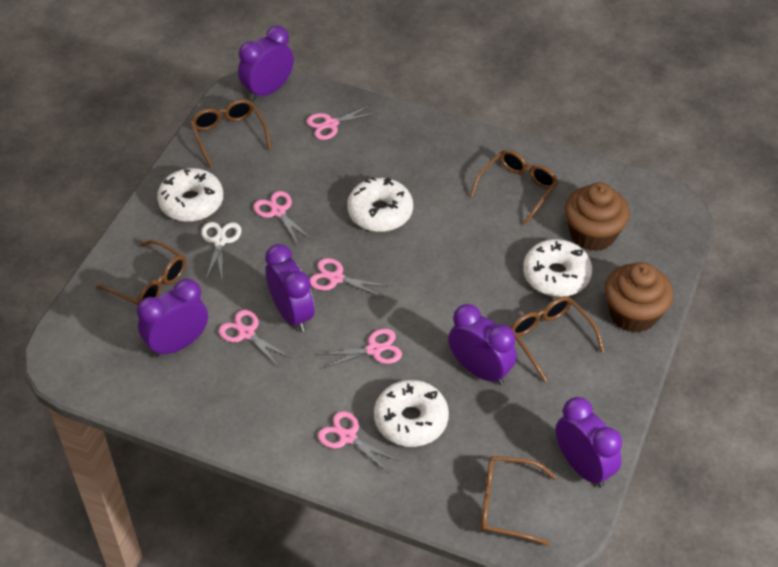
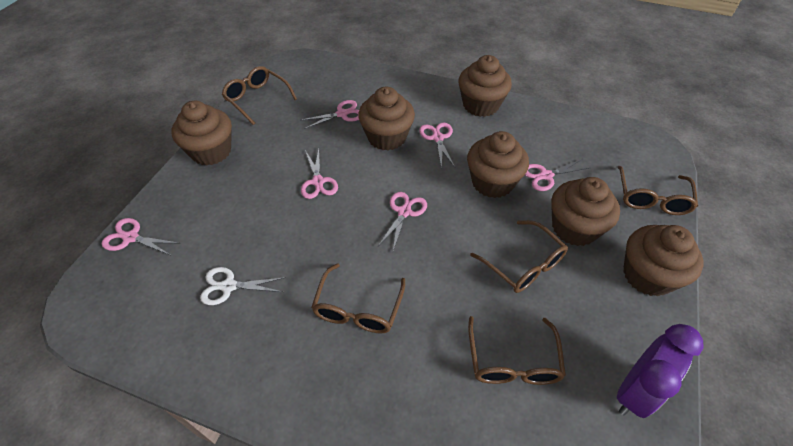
brown cupcake: 2 -> 6
purple clock: 5 -> 1
white donut: 4 -> 0

